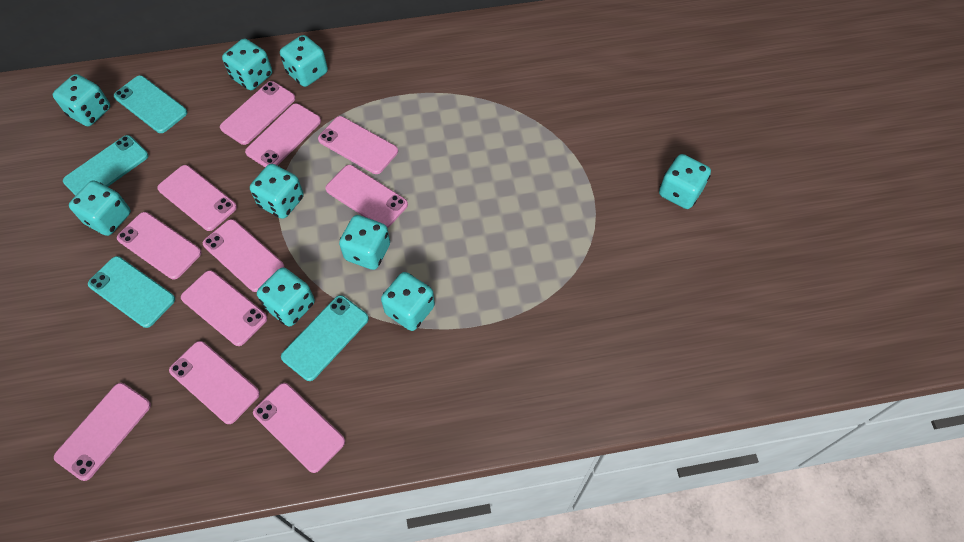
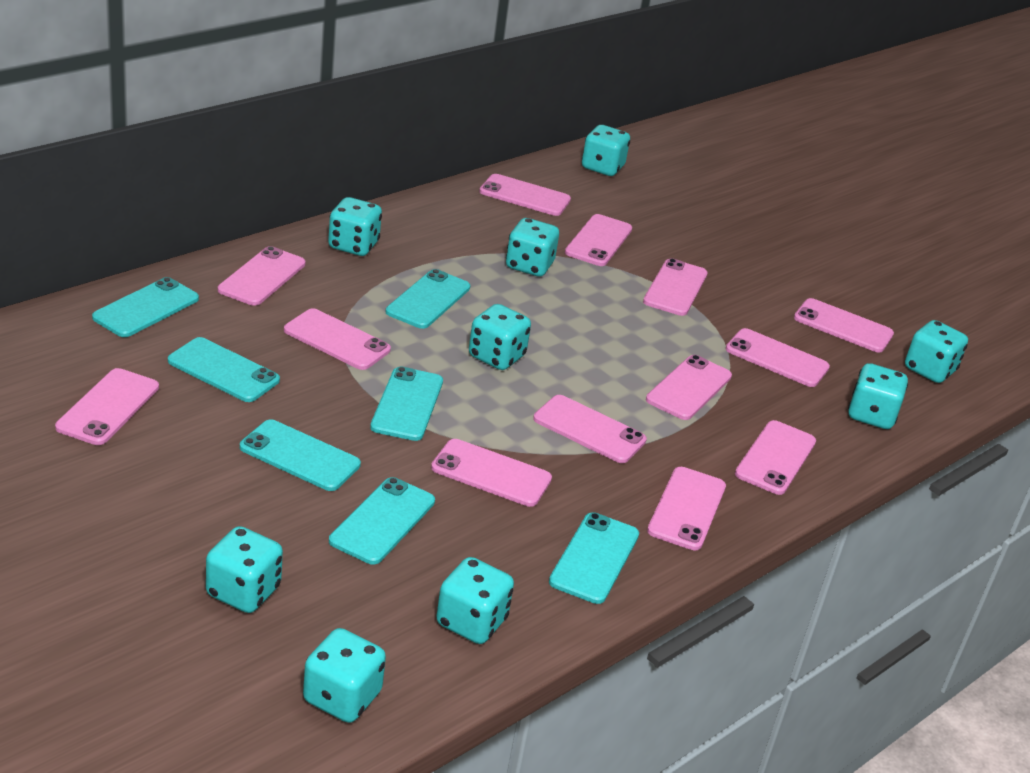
pink phone: 11 -> 13
turquoise phone: 4 -> 7

